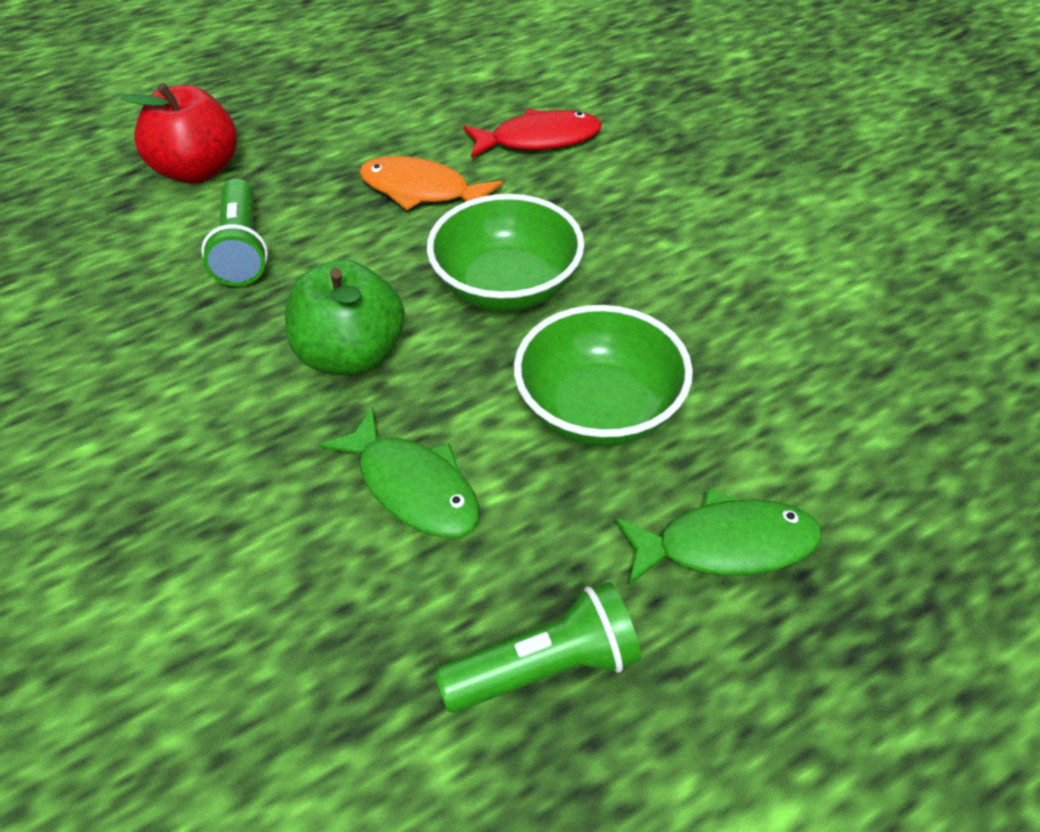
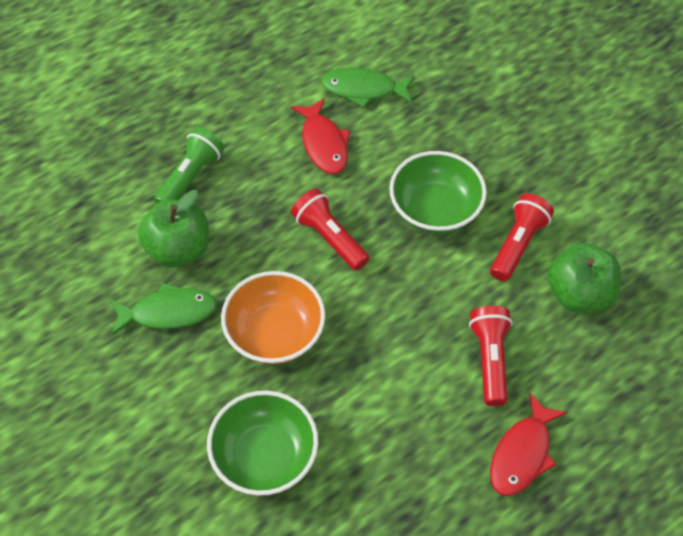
green apple: 1 -> 2
green flashlight: 2 -> 1
orange bowl: 0 -> 1
orange fish: 1 -> 0
red apple: 1 -> 0
red fish: 1 -> 2
red flashlight: 0 -> 3

